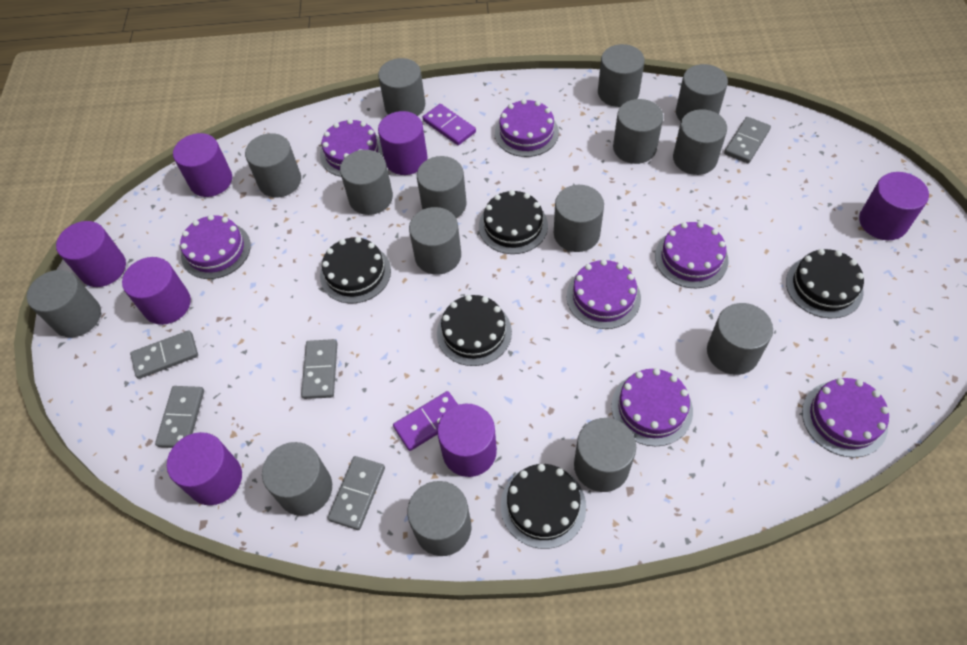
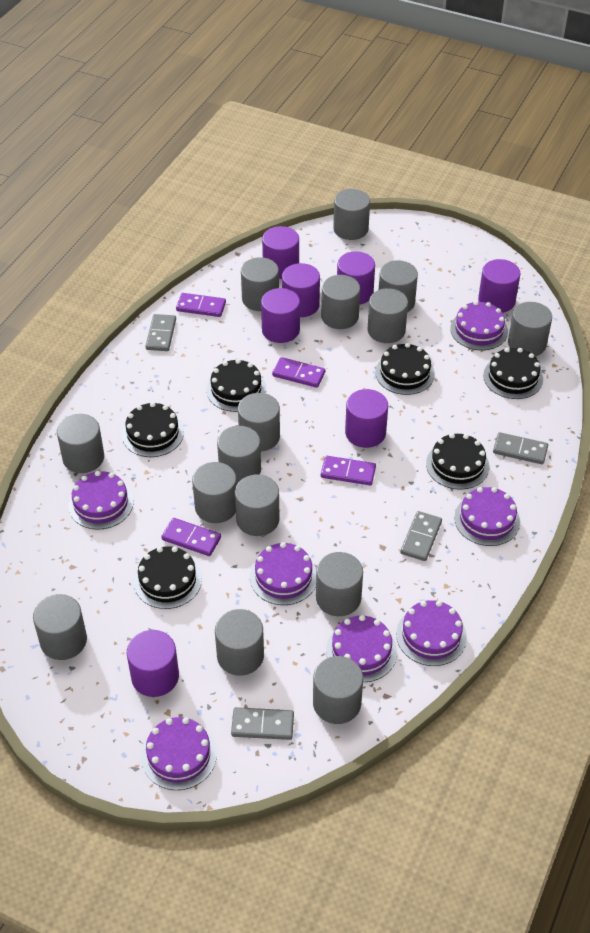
black cake: 5 -> 6
grey domino: 5 -> 4
purple domino: 2 -> 4

